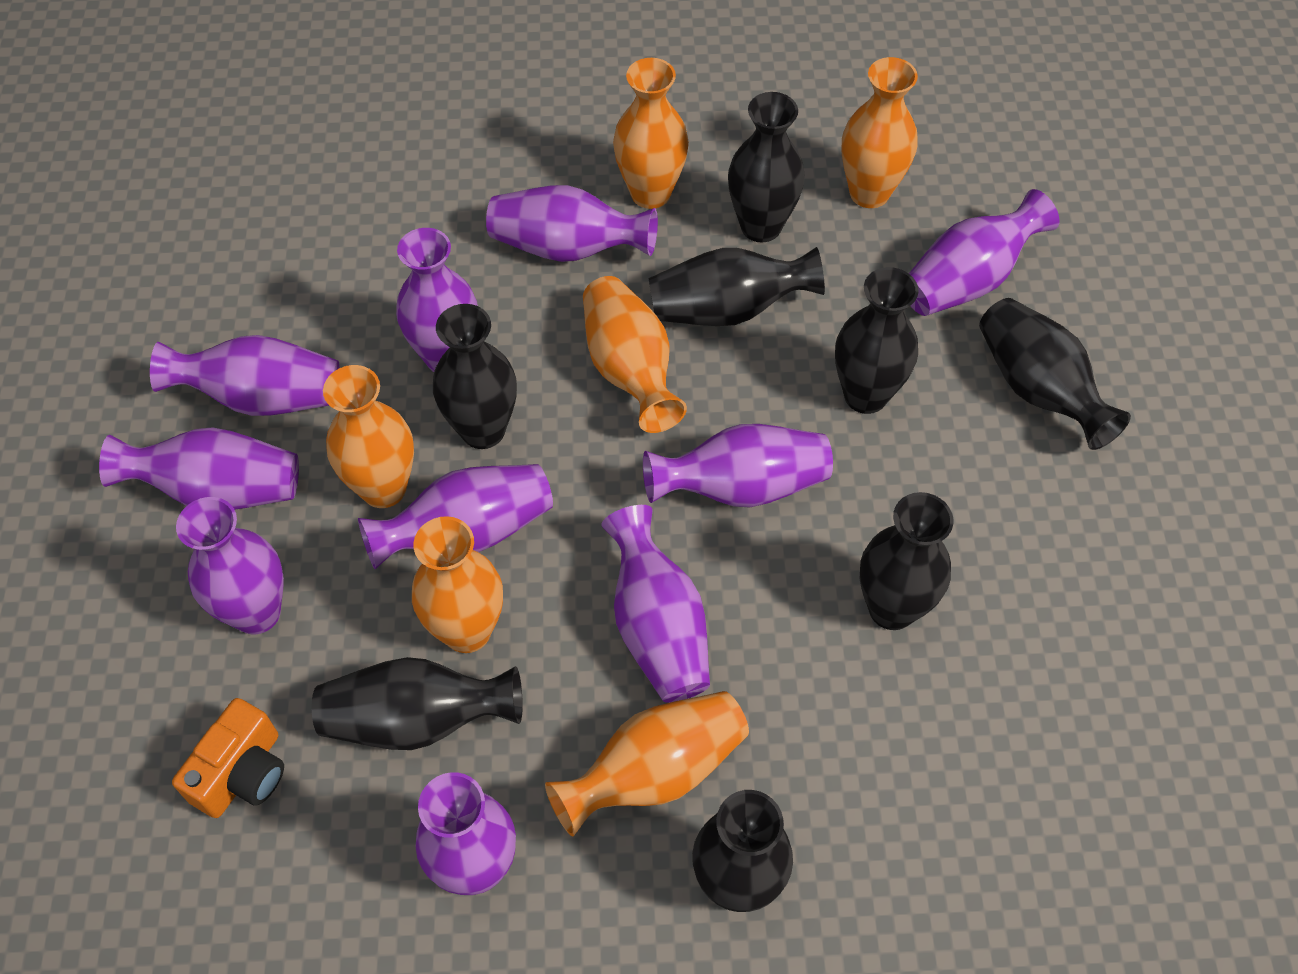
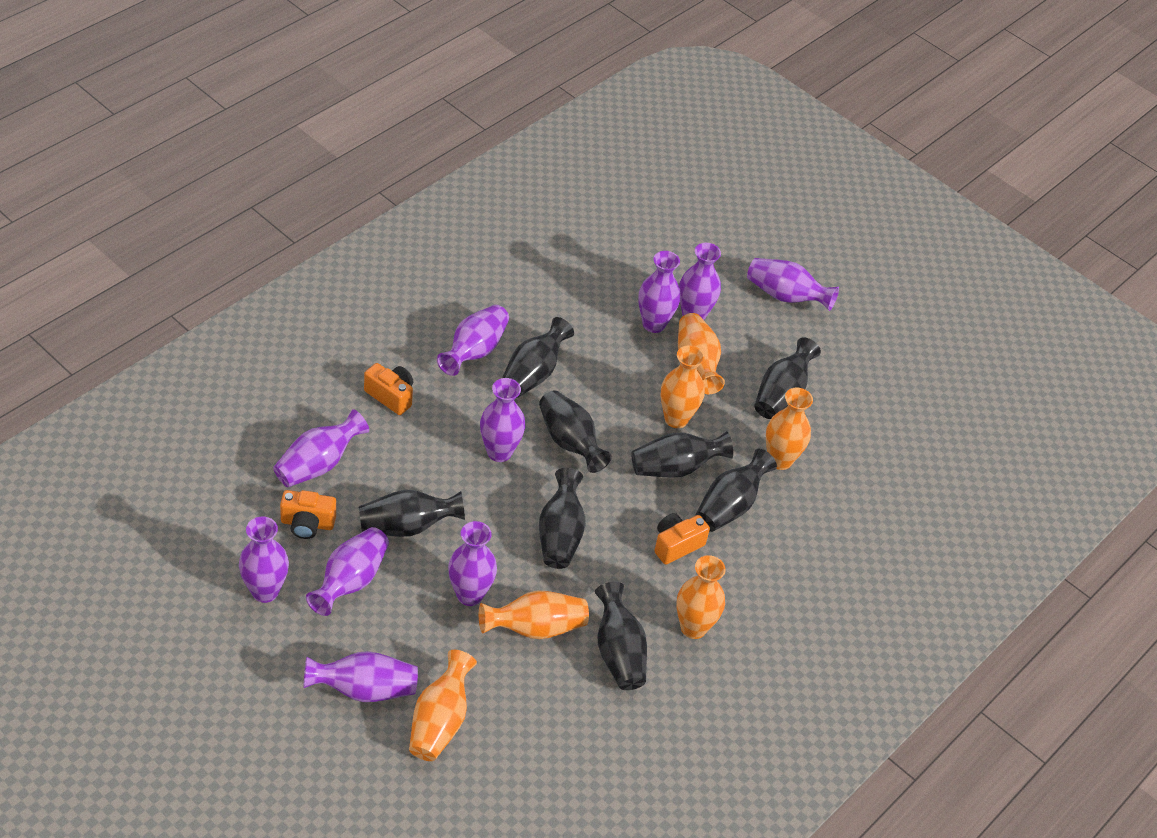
orange camera: 1 -> 3

